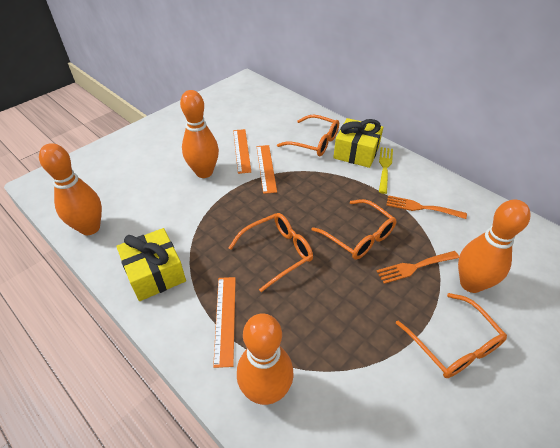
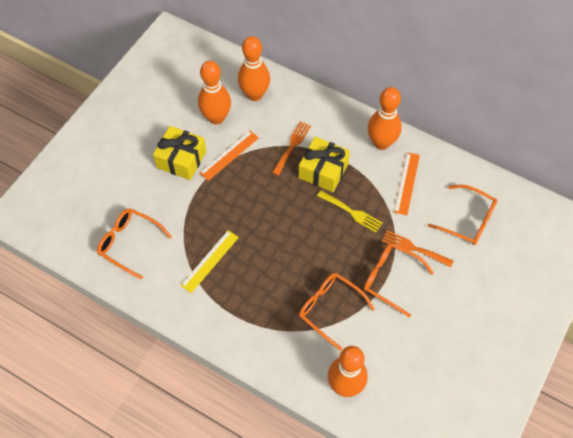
orange ruler: 3 -> 2
yellow ruler: 0 -> 1

